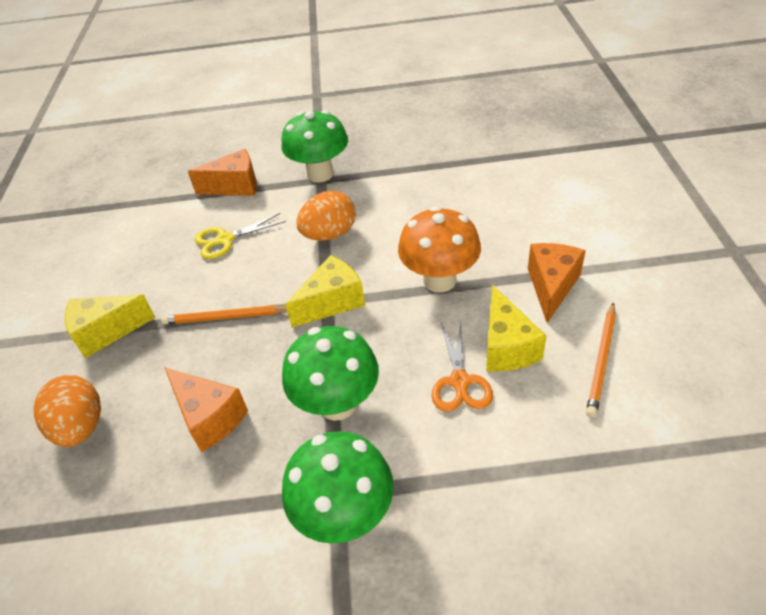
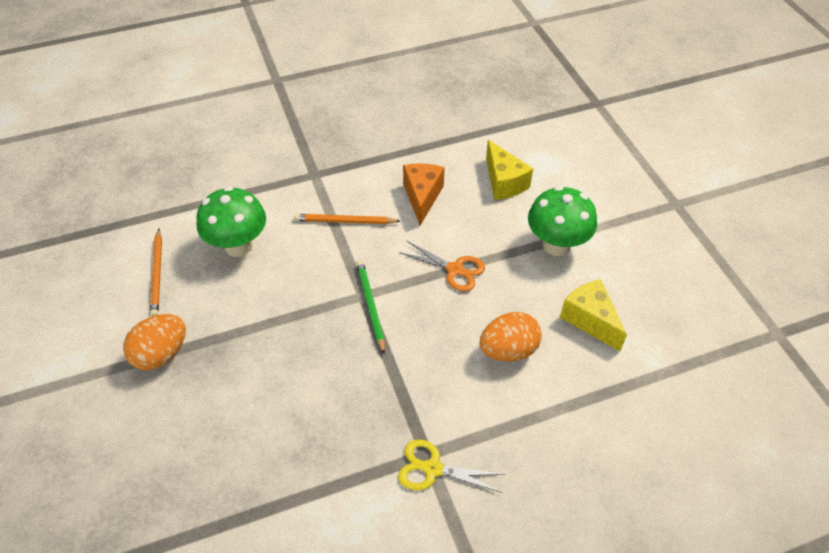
green mushroom: 3 -> 2
green pencil: 0 -> 1
orange cheese: 3 -> 1
orange mushroom: 1 -> 0
yellow cheese: 3 -> 2

